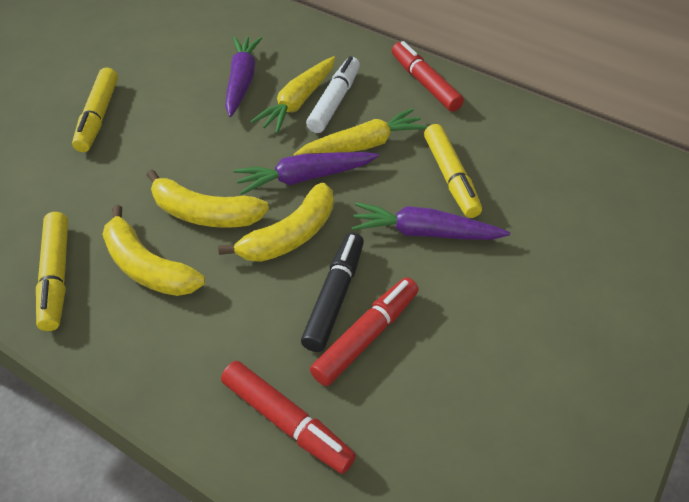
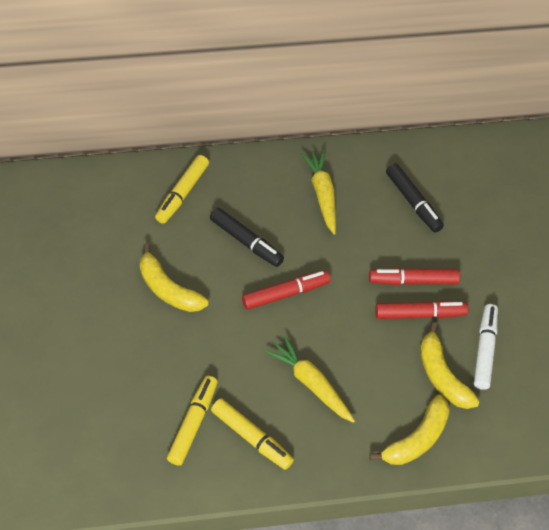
black marker: 1 -> 2
purple carrot: 3 -> 0

